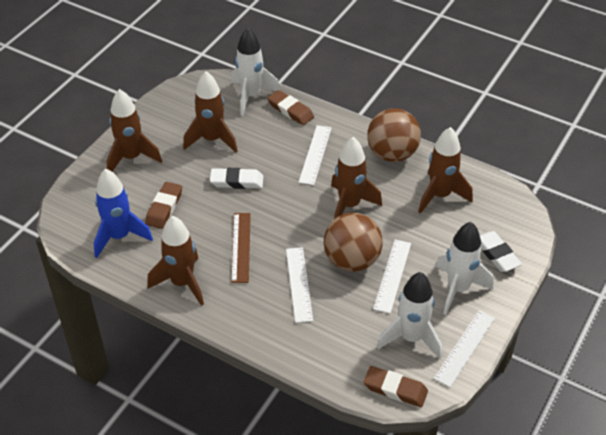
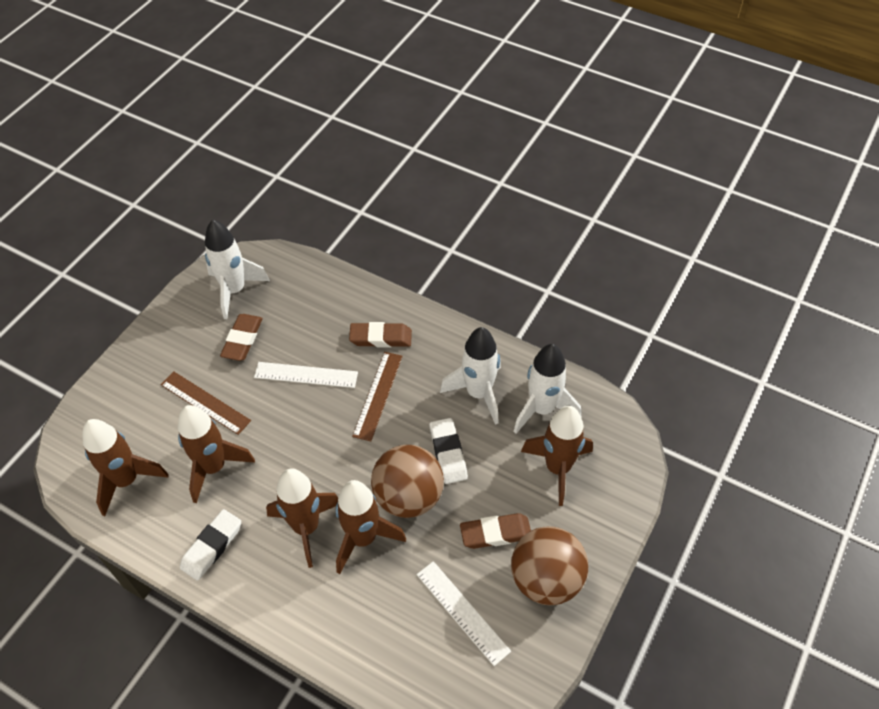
blue rocket: 1 -> 0
brown ruler: 1 -> 2
white ruler: 4 -> 2

